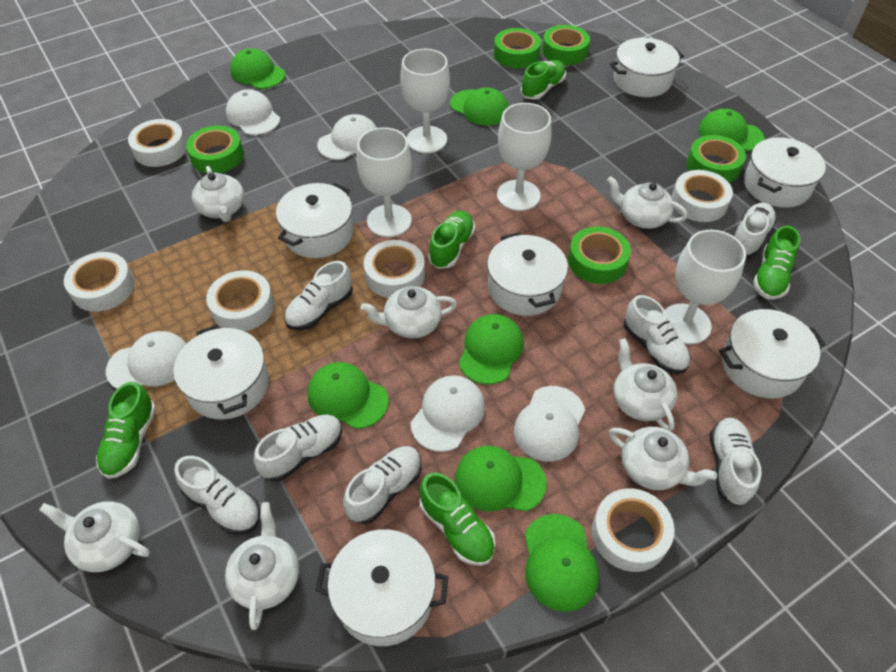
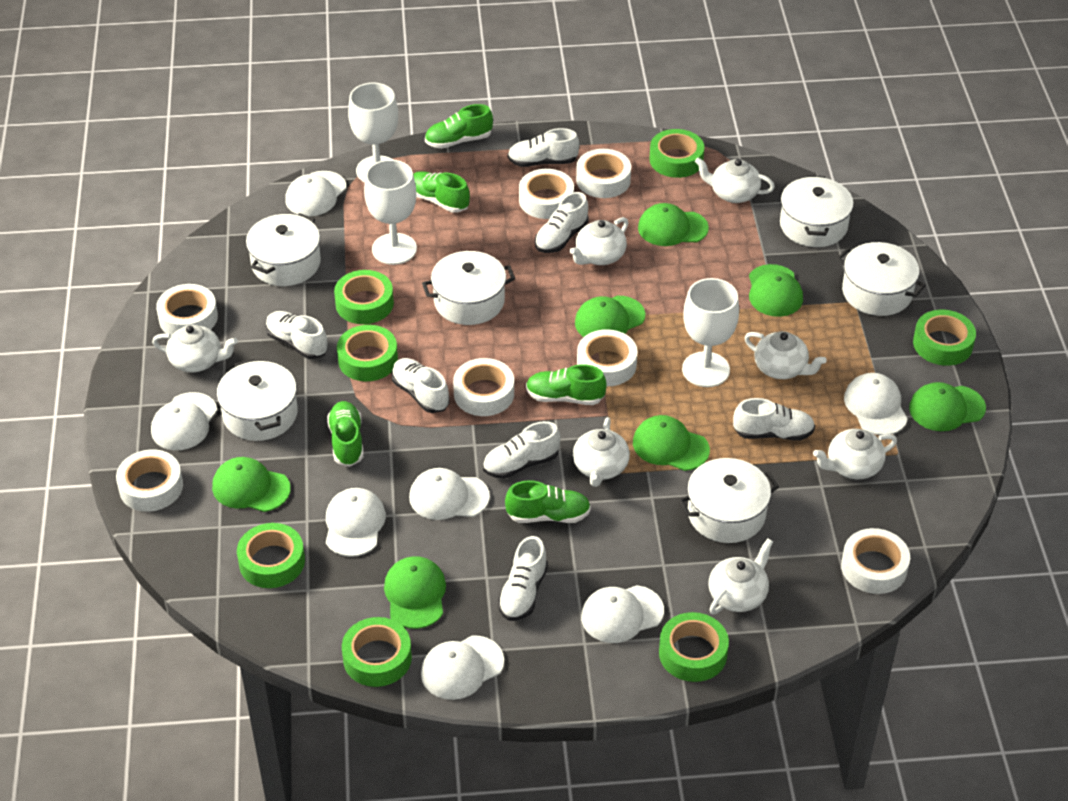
green tape: 5 -> 7
white cap: 5 -> 7
white goblet: 4 -> 3
white pot: 7 -> 6
white tape: 6 -> 7

